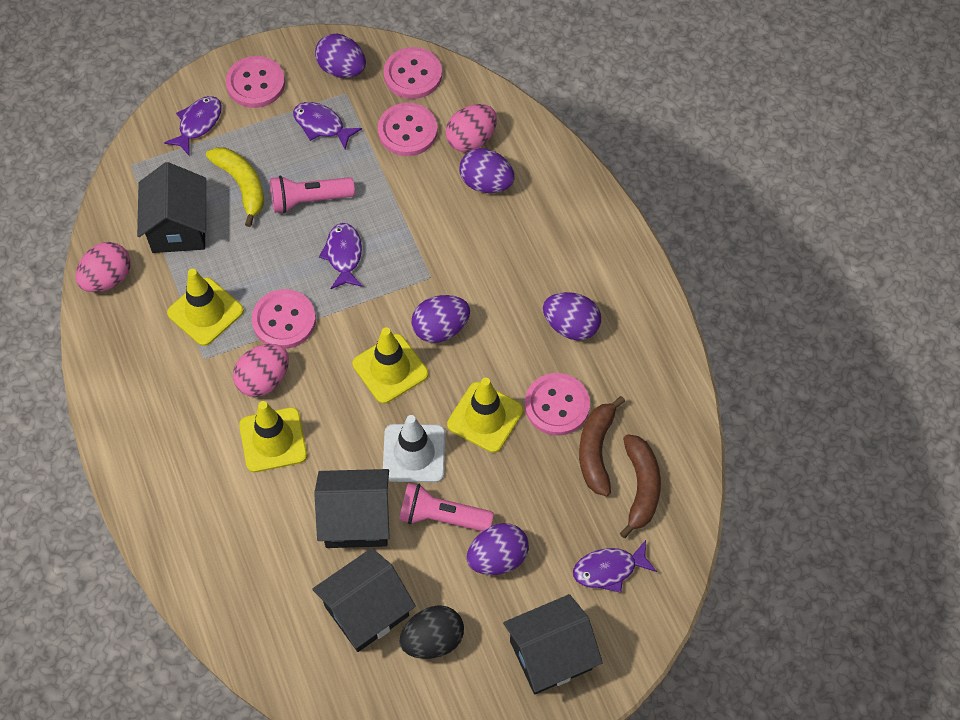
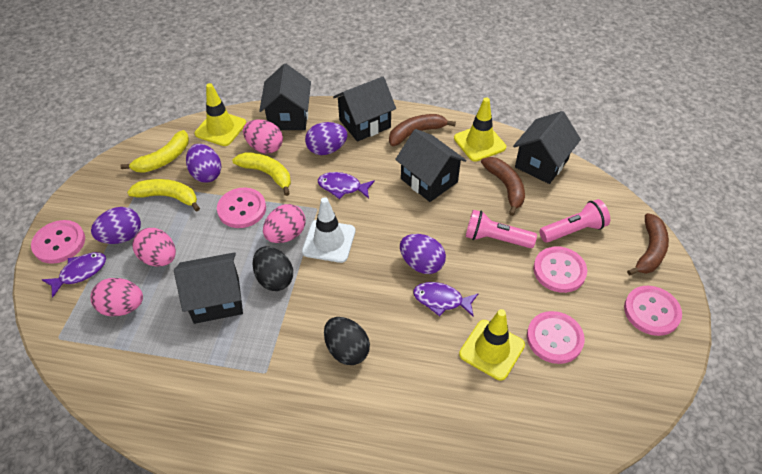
black egg: 1 -> 2
black house: 4 -> 5
brown banana: 2 -> 3
pink egg: 3 -> 4
purple egg: 5 -> 4
purple fish: 4 -> 3
yellow banana: 1 -> 3
yellow traffic cone: 4 -> 3

